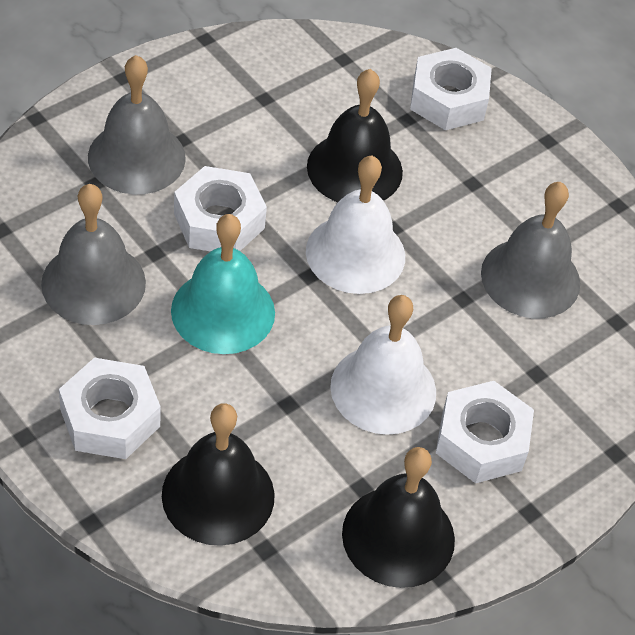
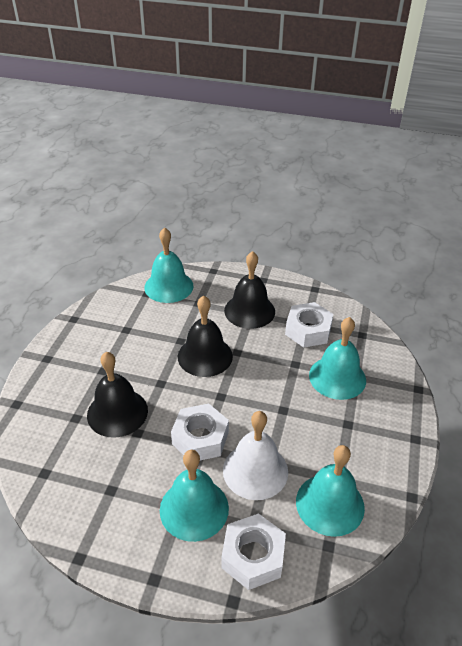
grey bell: 3 -> 0
turquoise bell: 1 -> 4
white bell: 2 -> 1
white nut: 4 -> 3

